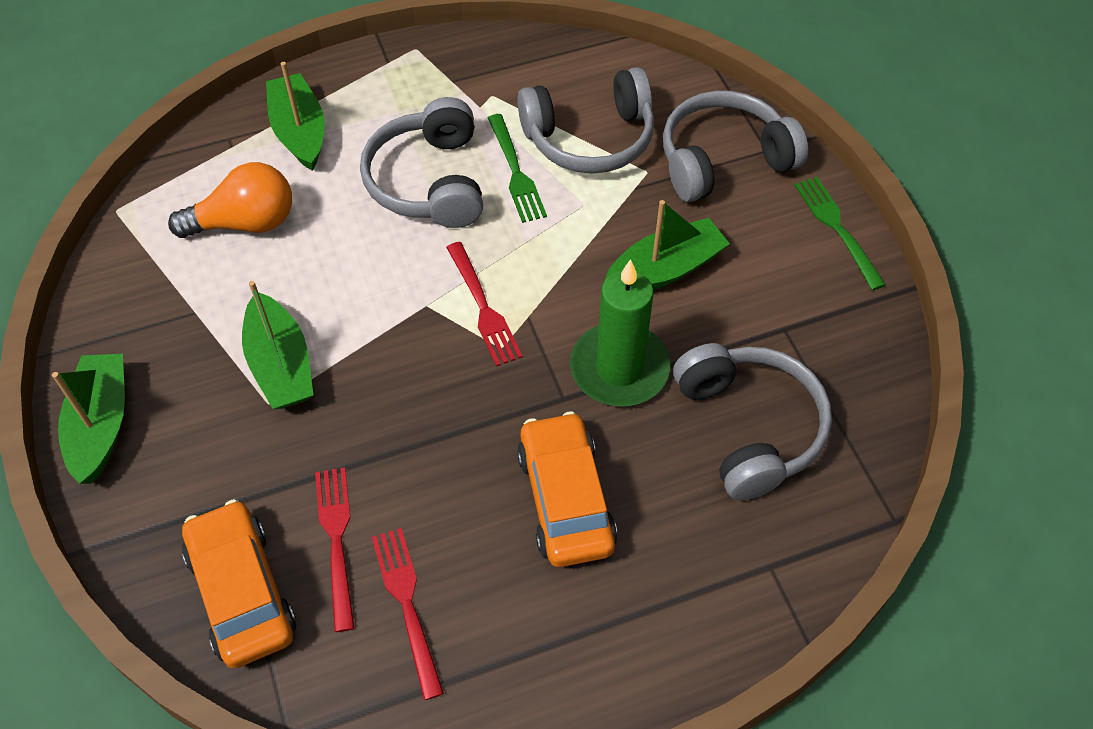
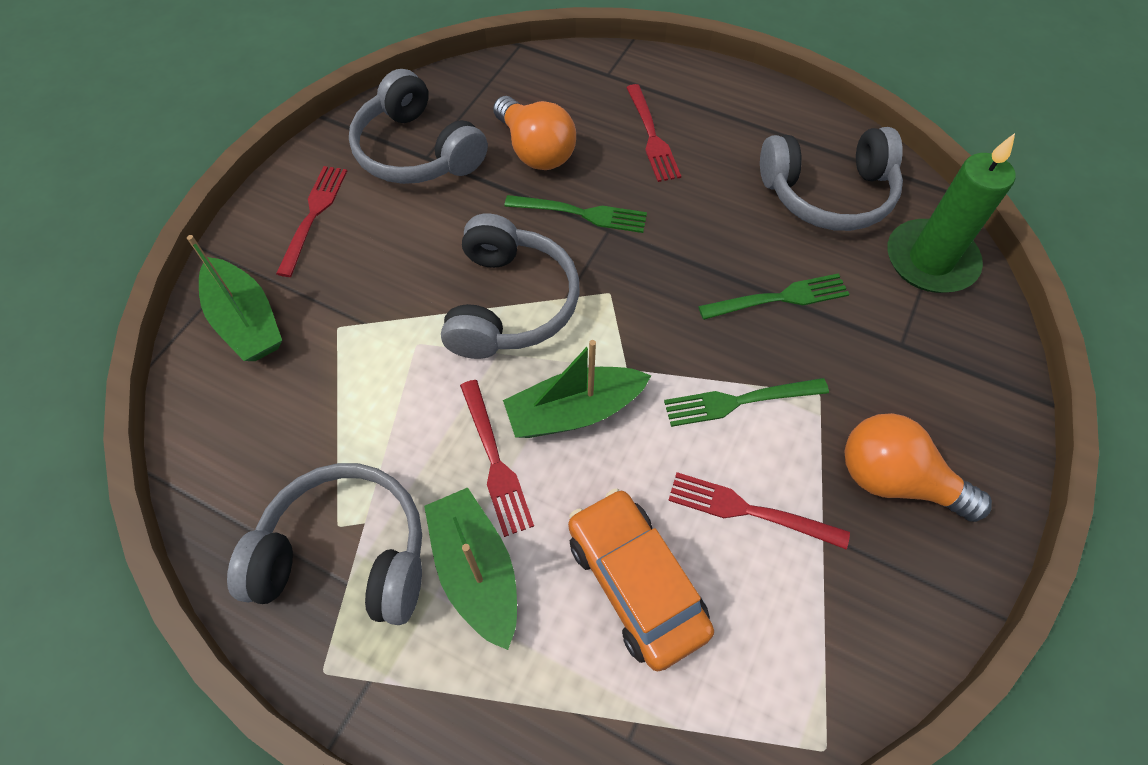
green boat: 4 -> 3
green fork: 2 -> 3
orange car: 2 -> 1
orange light bulb: 1 -> 2
red fork: 3 -> 4

